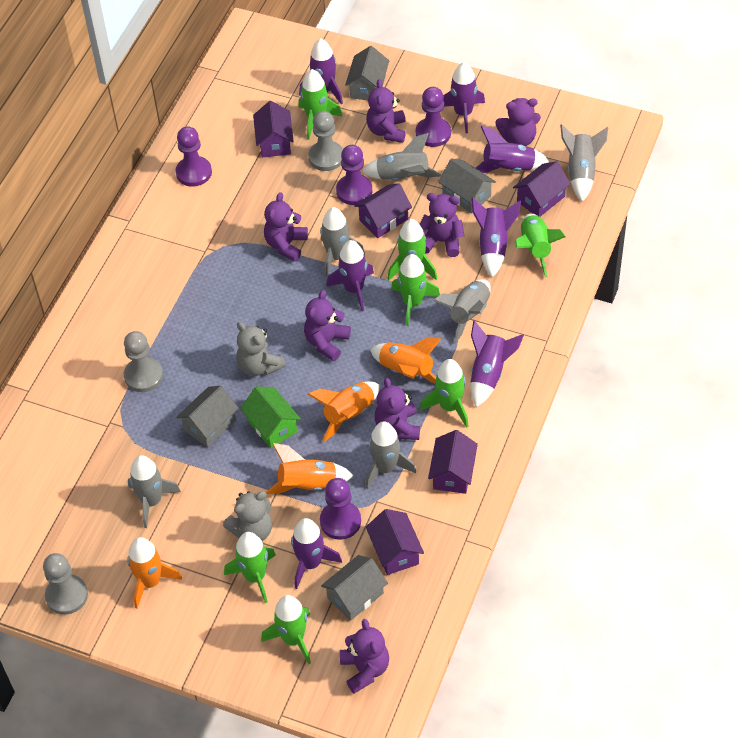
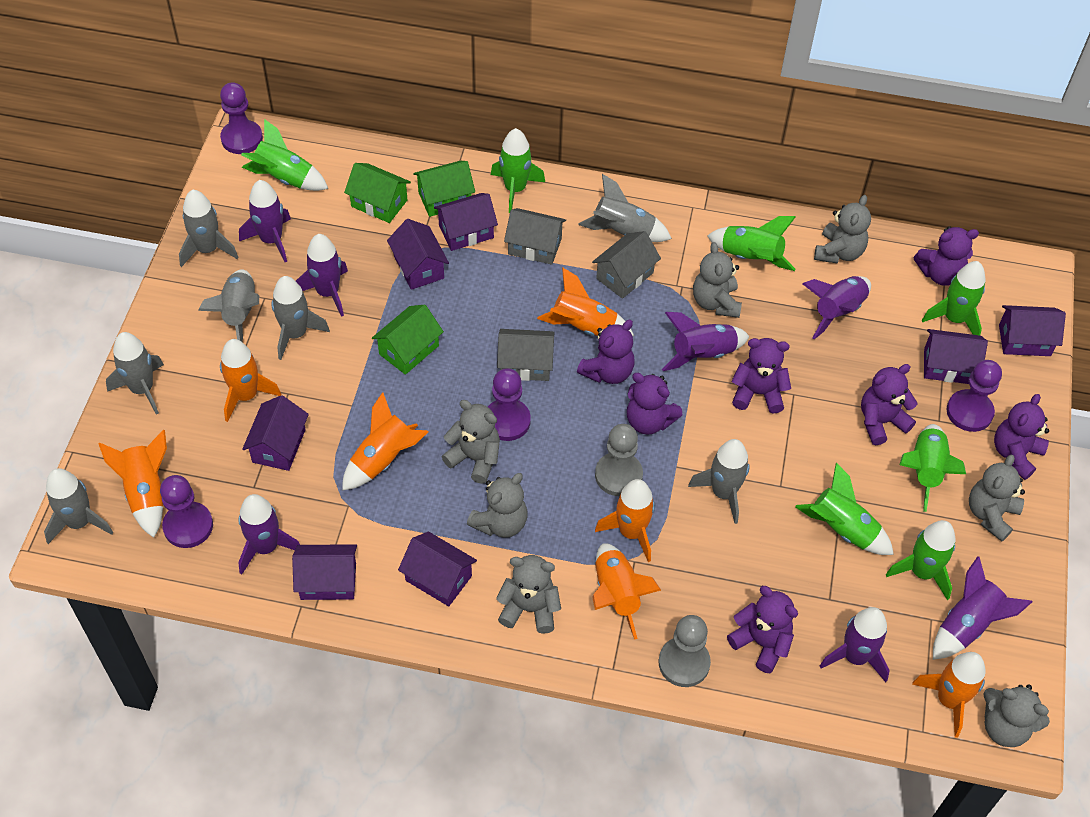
green house: 1 -> 3
grey house: 4 -> 3
grey pawn: 3 -> 2
grey rocket: 6 -> 7
grey teddy bear: 2 -> 7
orange rocket: 4 -> 7
purple house: 5 -> 7

